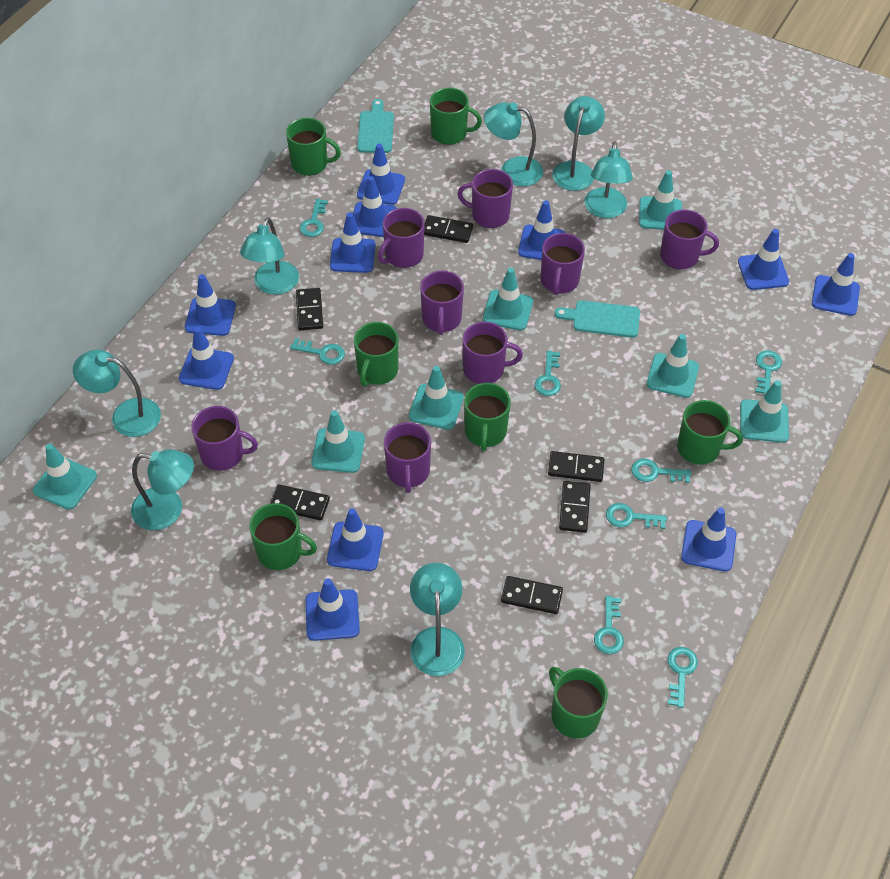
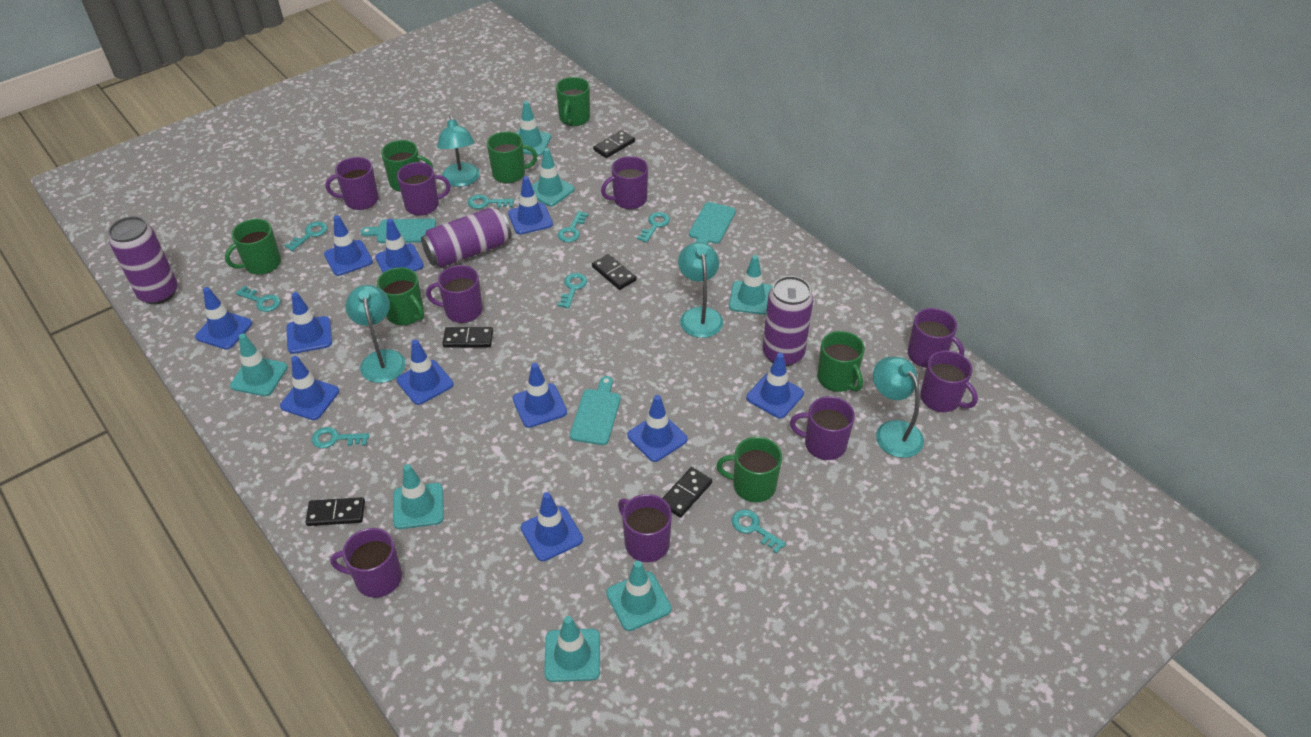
black domino: 6 -> 5
purple can: 0 -> 3
purple mug: 8 -> 9
turquoise cutting board: 2 -> 3
turquoise lamp: 7 -> 4

